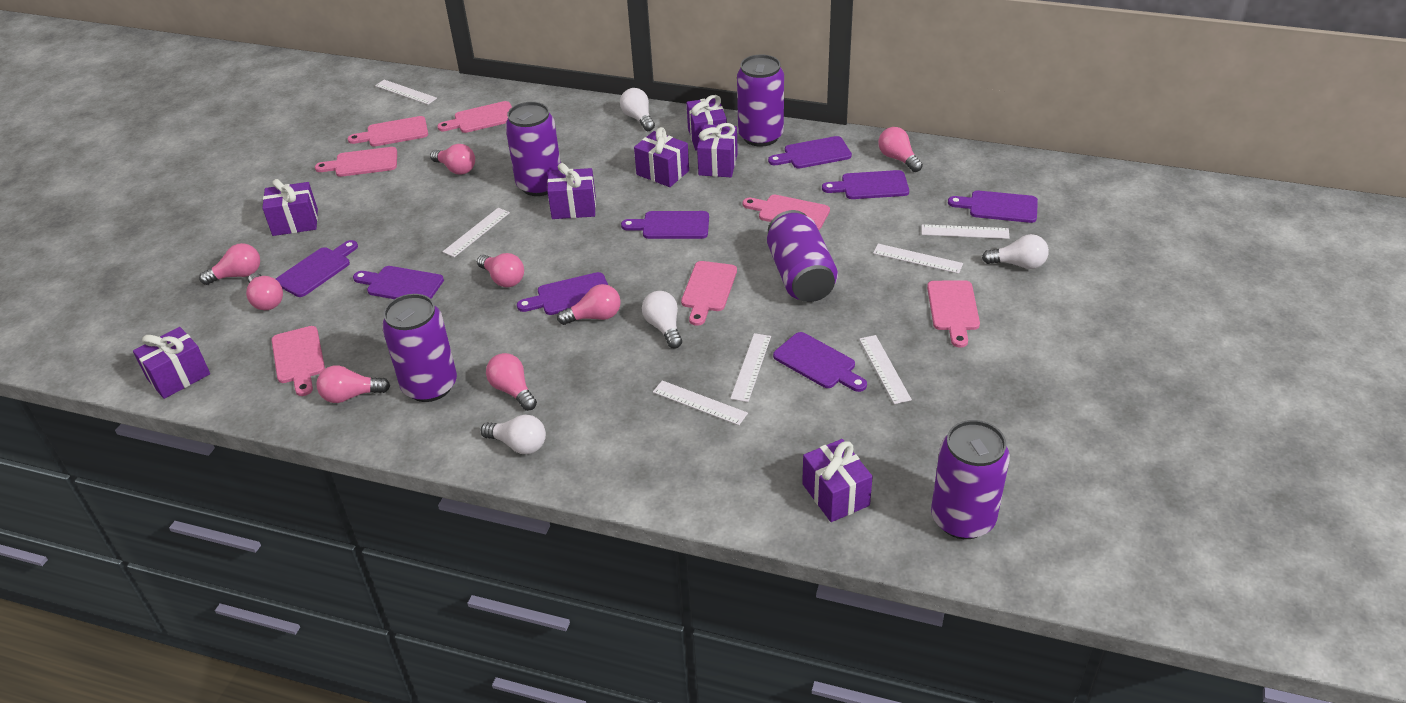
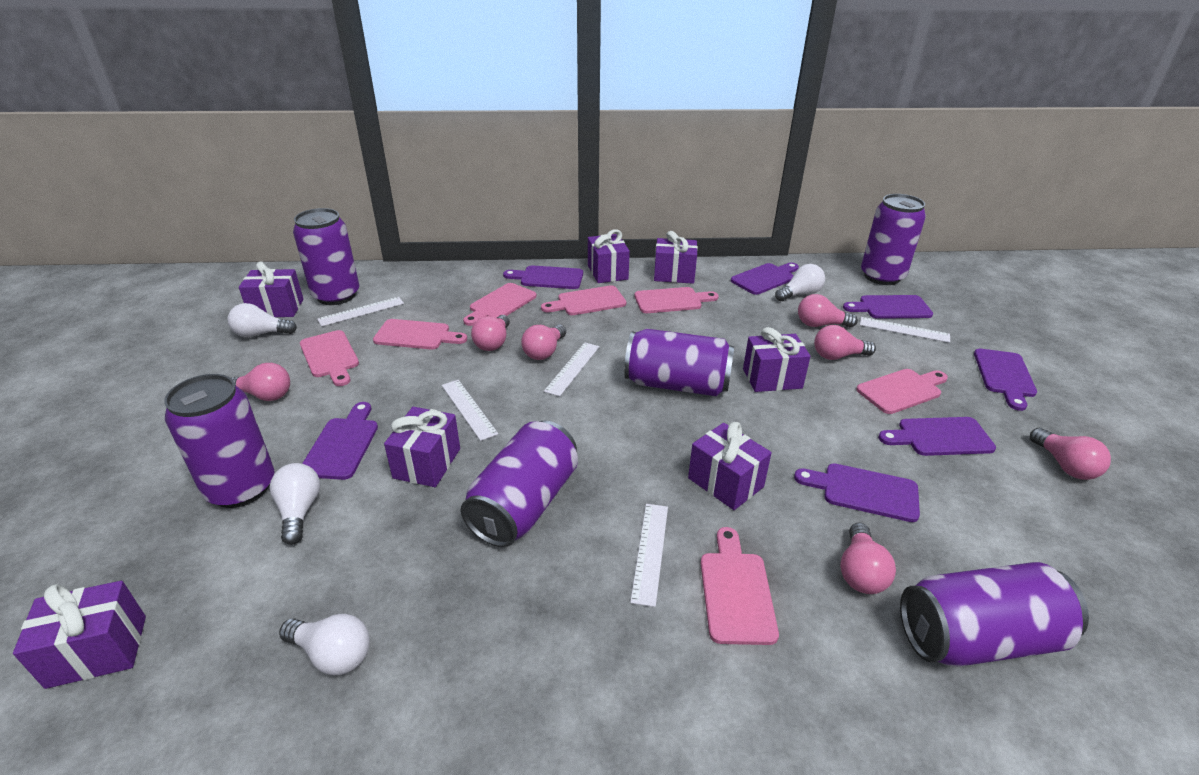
pink light bulb: 8 -> 7
purple can: 5 -> 6
purple cutting board: 8 -> 7
white ruler: 7 -> 5

